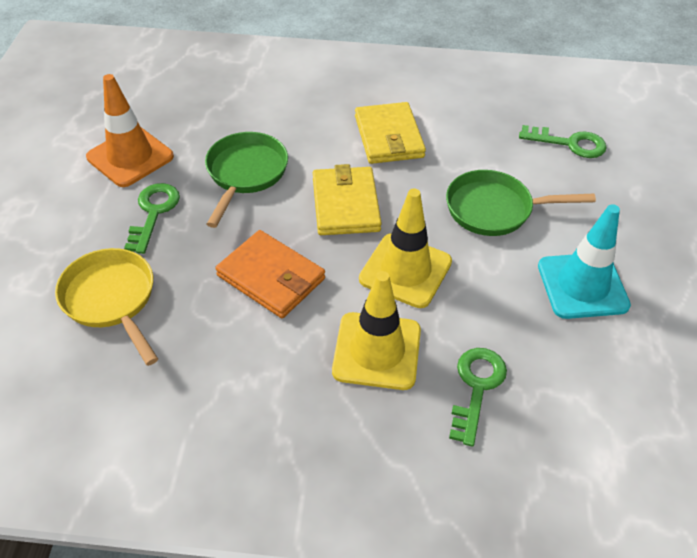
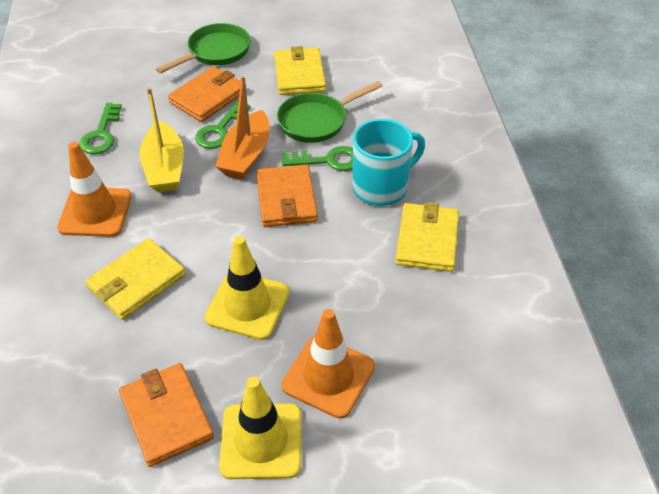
orange boat: 0 -> 1
orange traffic cone: 1 -> 2
orange wallet: 1 -> 3
turquoise mug: 0 -> 1
turquoise traffic cone: 1 -> 0
yellow boat: 0 -> 1
yellow pan: 1 -> 0
yellow wallet: 2 -> 3

